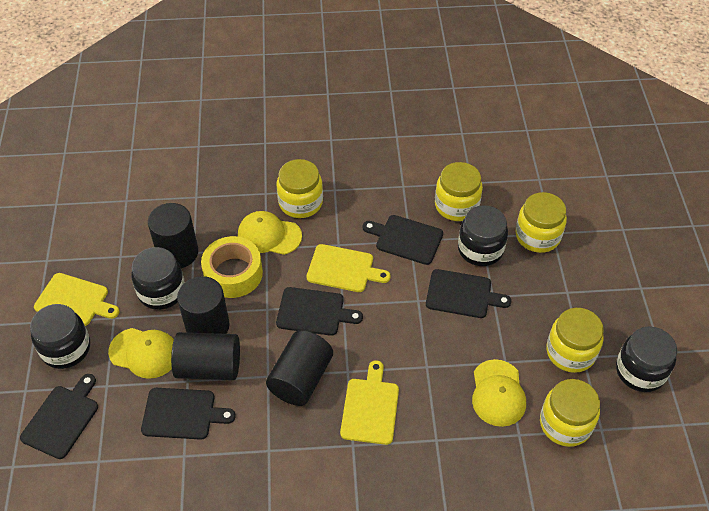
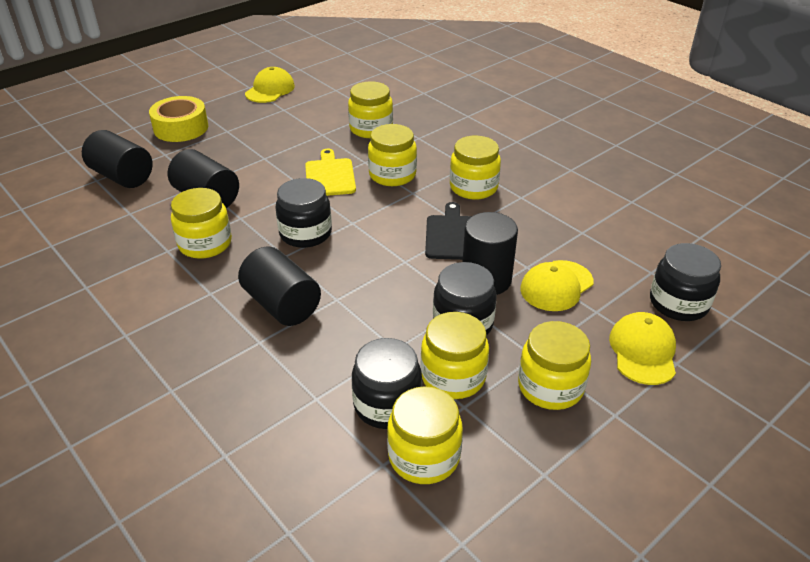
black cutting board: 5 -> 1
yellow cutting board: 3 -> 1
yellow jar: 5 -> 7

